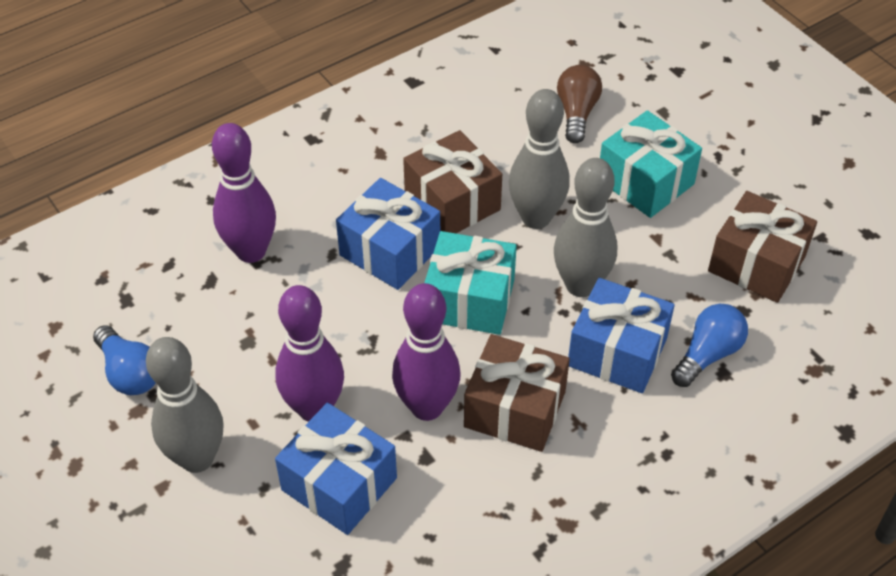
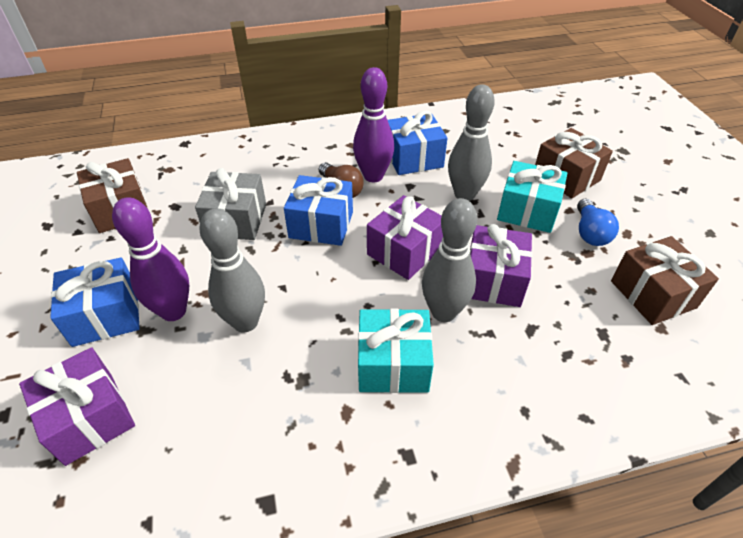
blue light bulb: 2 -> 1
grey gift: 0 -> 1
purple bowling pin: 3 -> 2
purple gift: 0 -> 3

